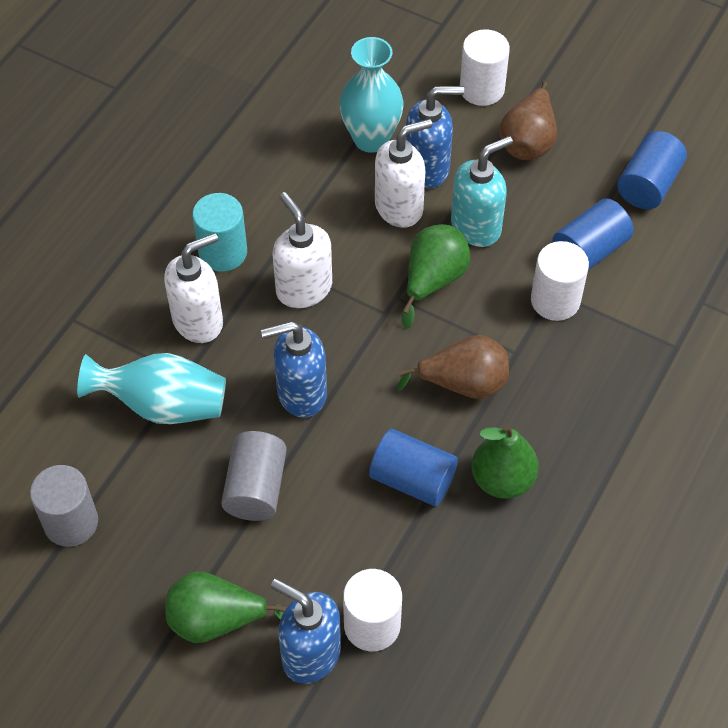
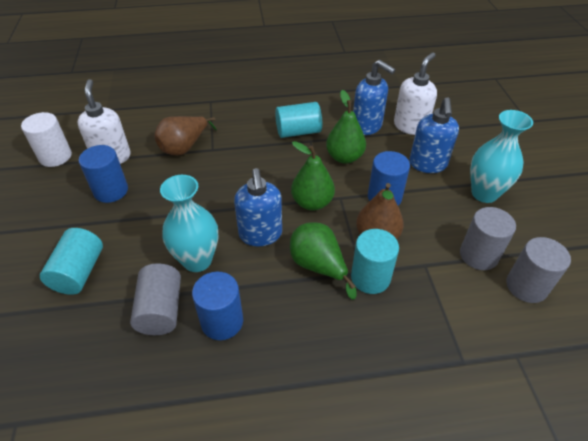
grey cylinder: 2 -> 3
turquoise cylinder: 1 -> 3
turquoise soap dispenser: 1 -> 0
white cylinder: 3 -> 1
white soap dispenser: 3 -> 2

